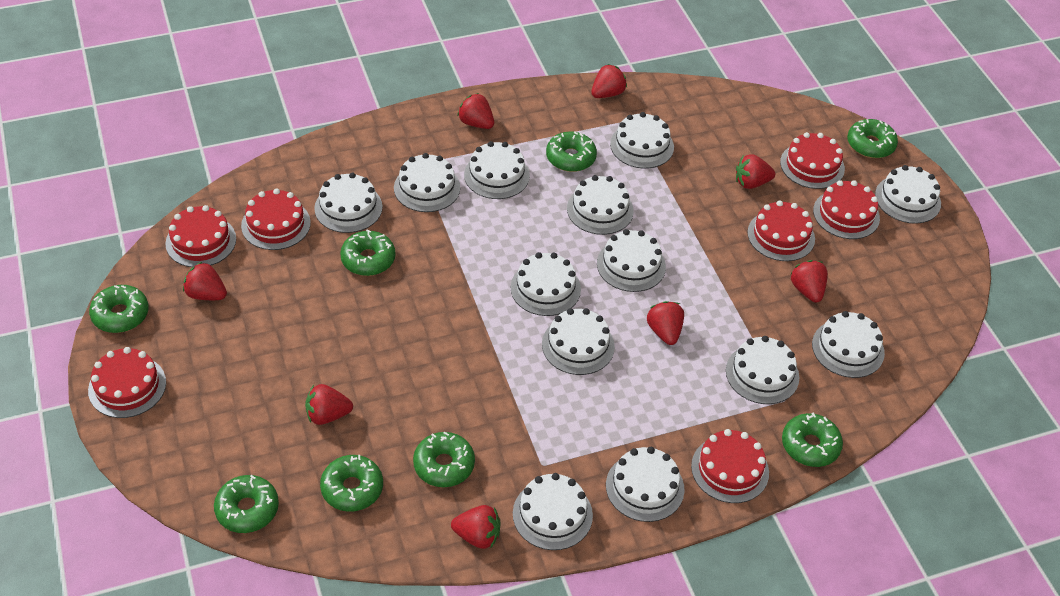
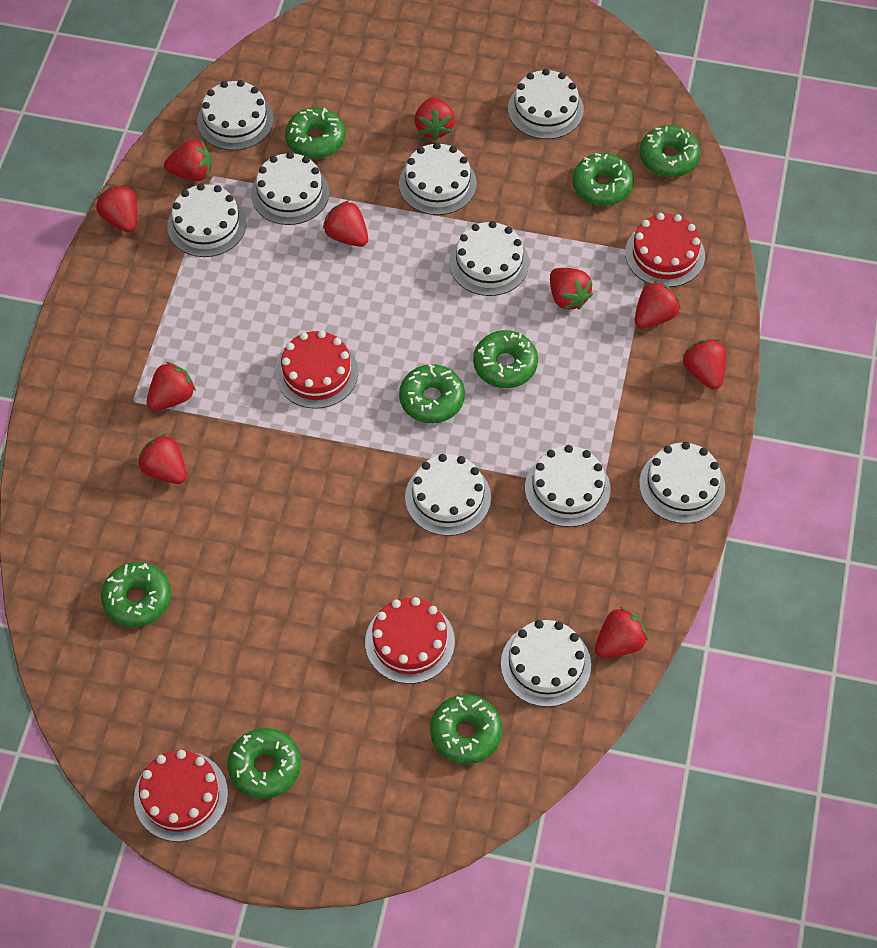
red cake: 7 -> 4
red strawberry: 8 -> 10
white cake: 13 -> 10

